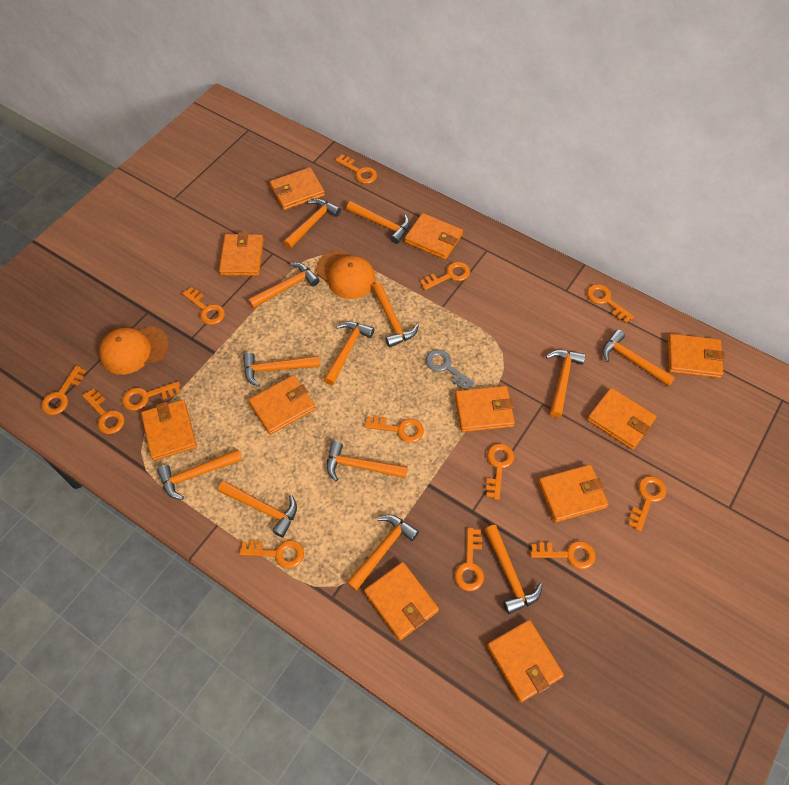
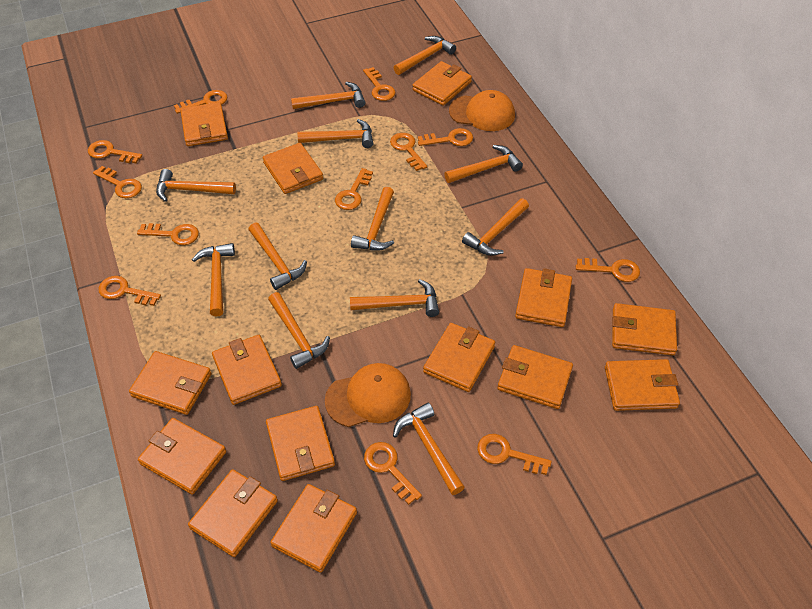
grey key: 1 -> 0
orange hammer: 13 -> 12
orange key: 13 -> 12
orange wallet: 11 -> 14

